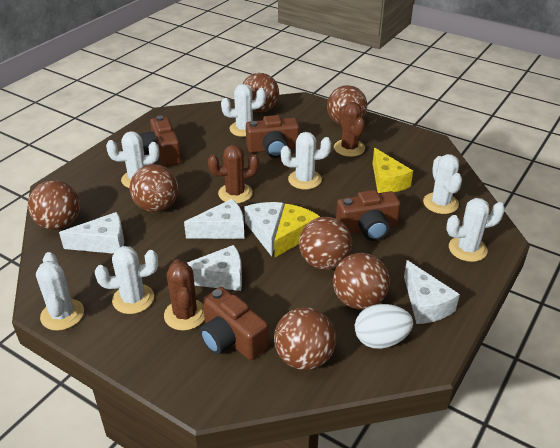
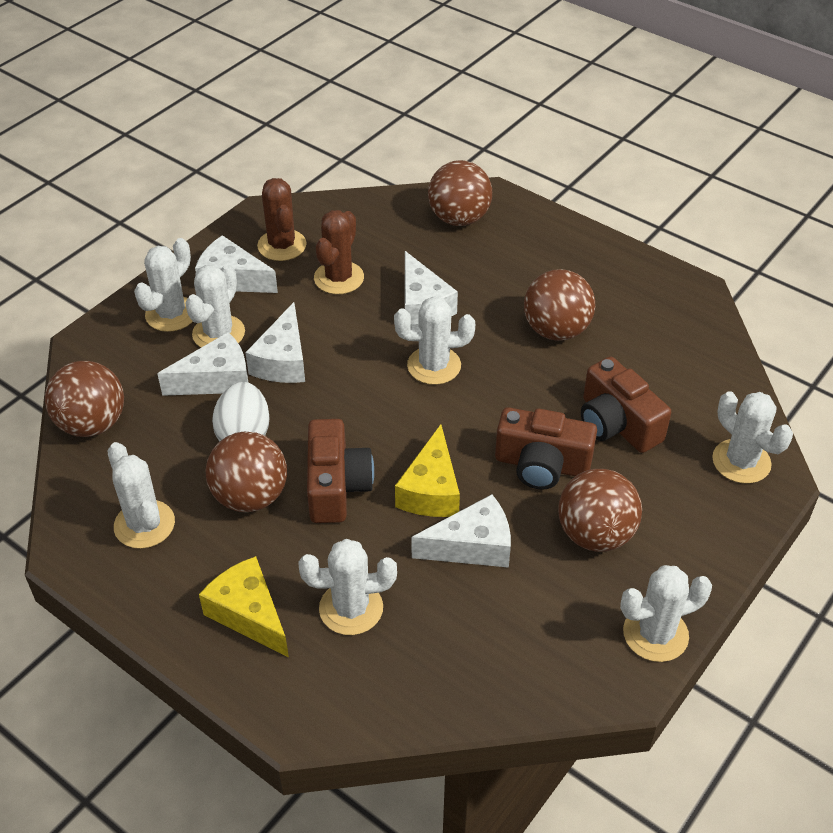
brown ball: 7 -> 5
brown cactus: 3 -> 2
brown camera: 4 -> 3

